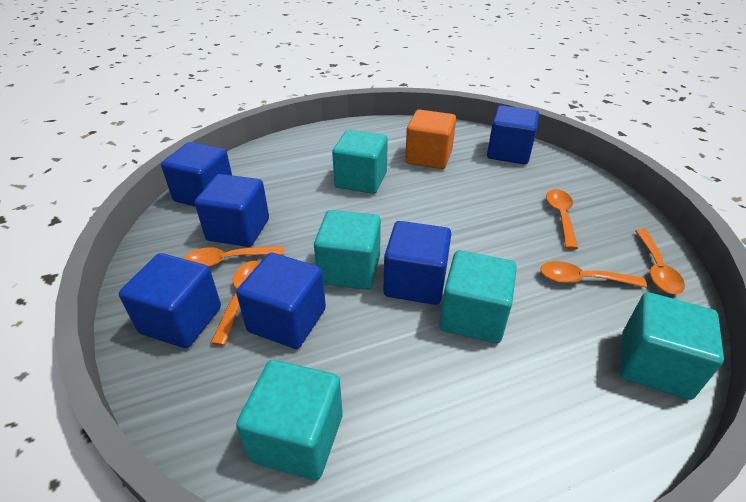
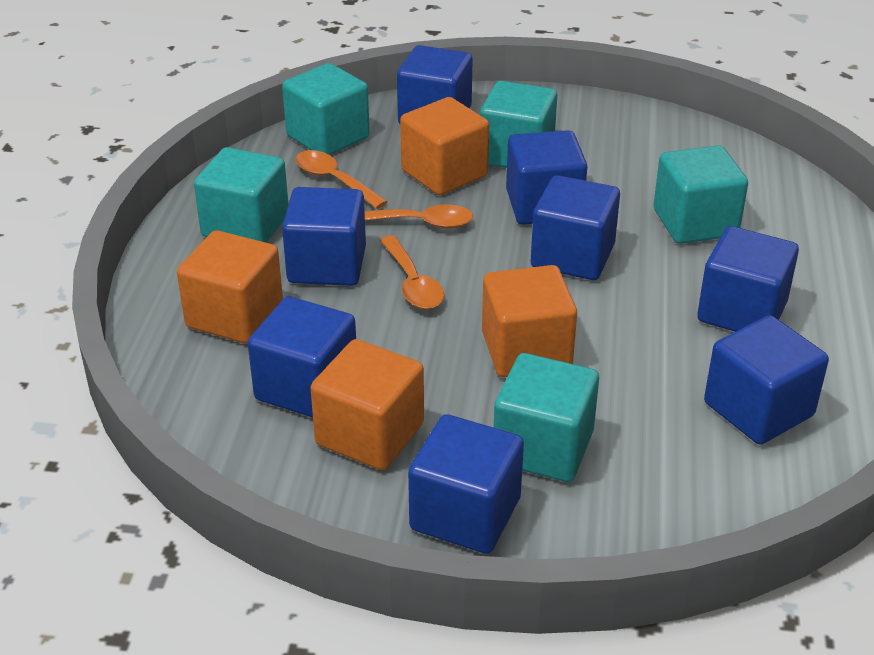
blue cube: 6 -> 8
orange cube: 1 -> 4
orange spoon: 5 -> 3

